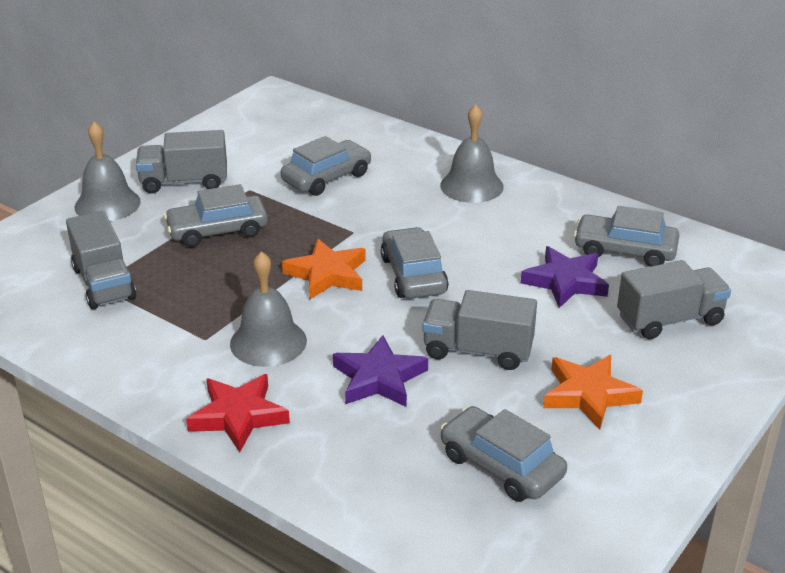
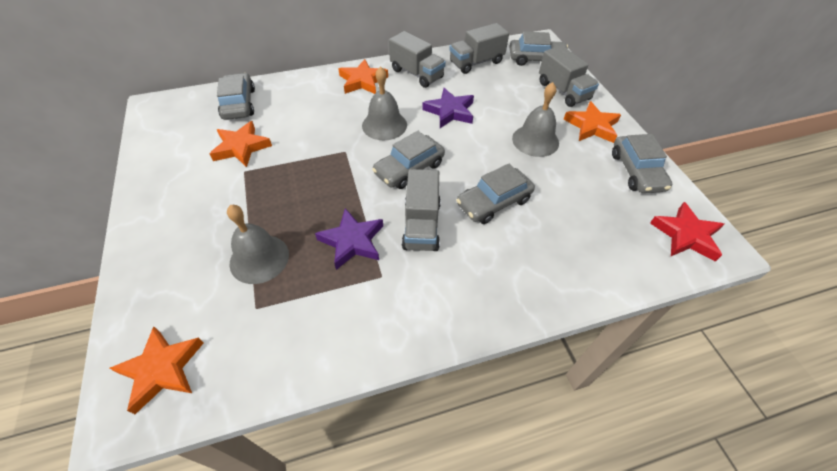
orange star: 2 -> 4

